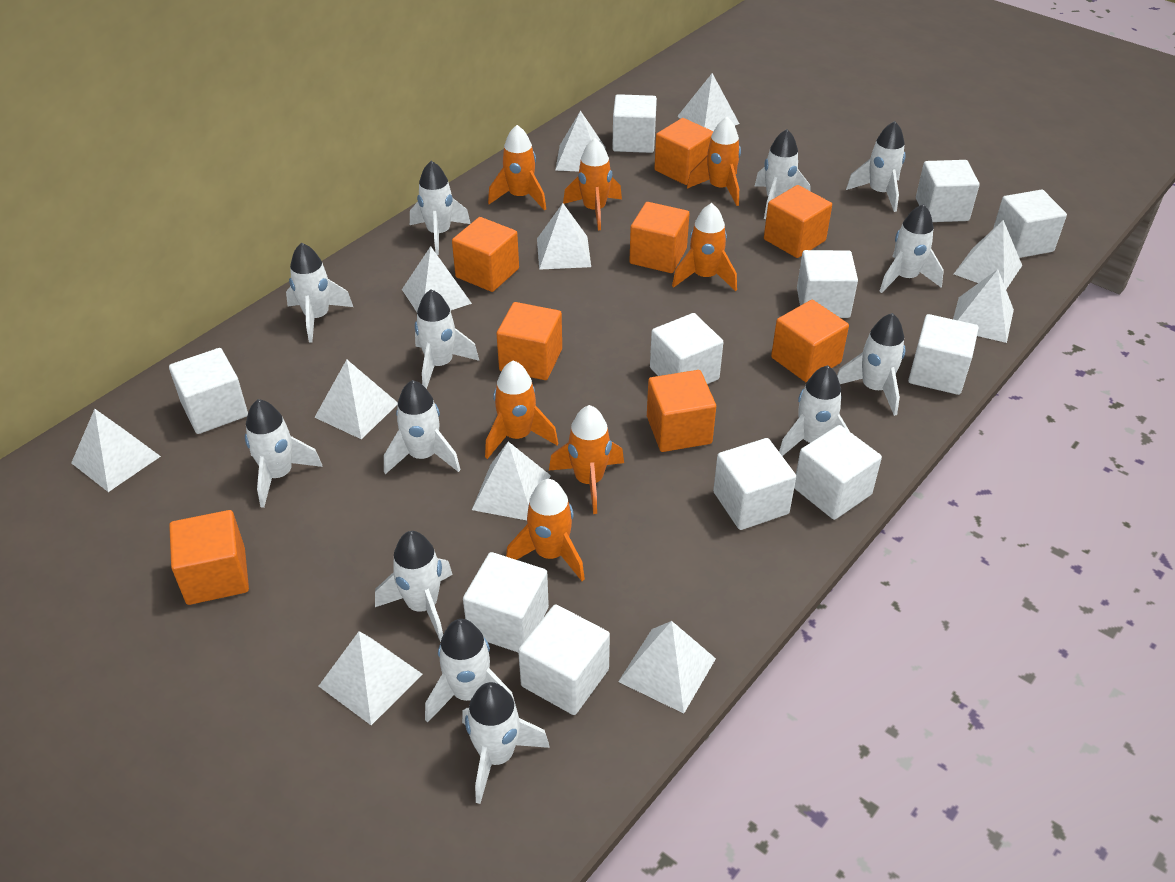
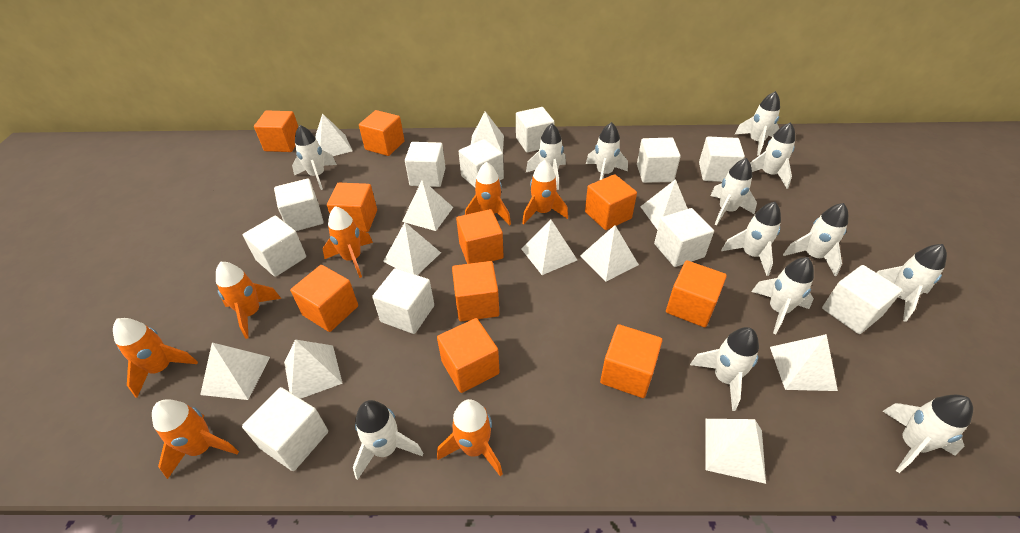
orange cube: 8 -> 10

